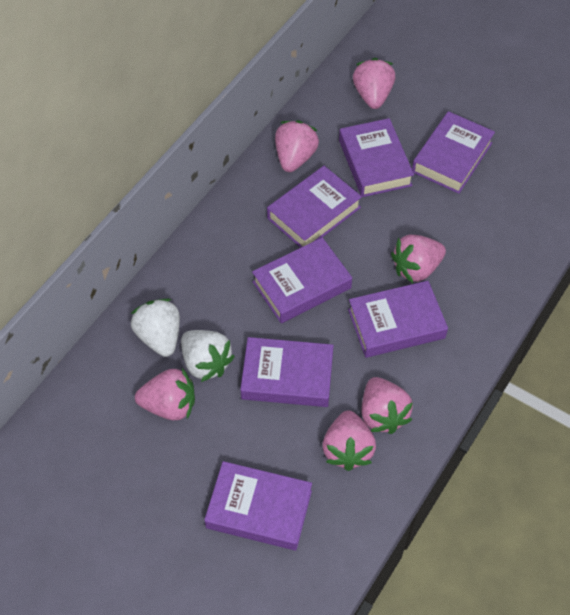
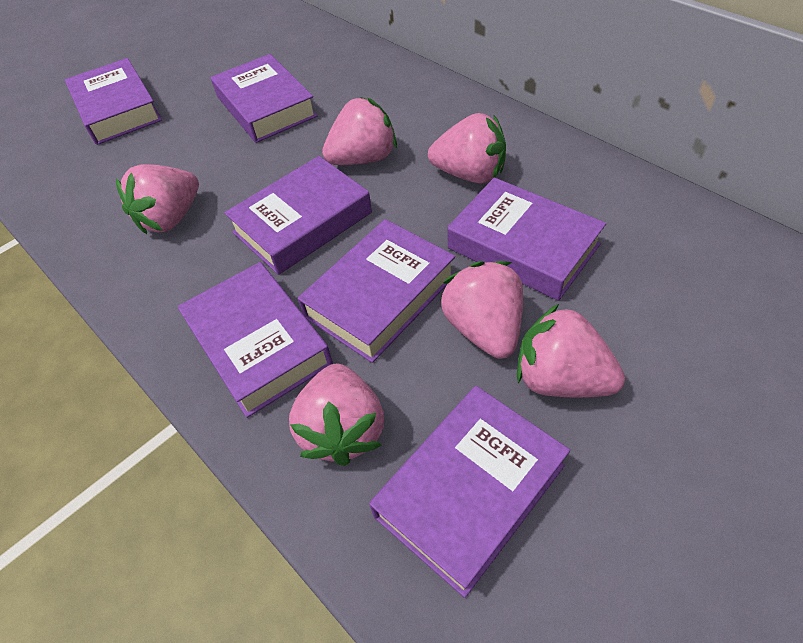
white strawberry: 2 -> 0

